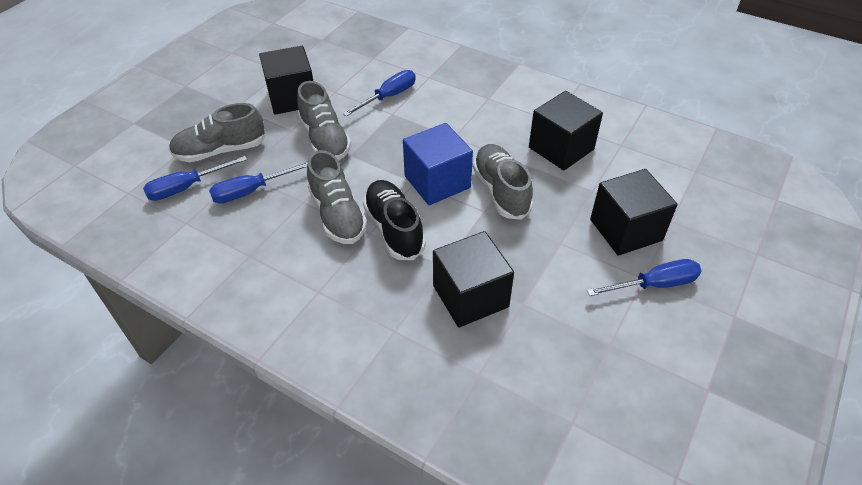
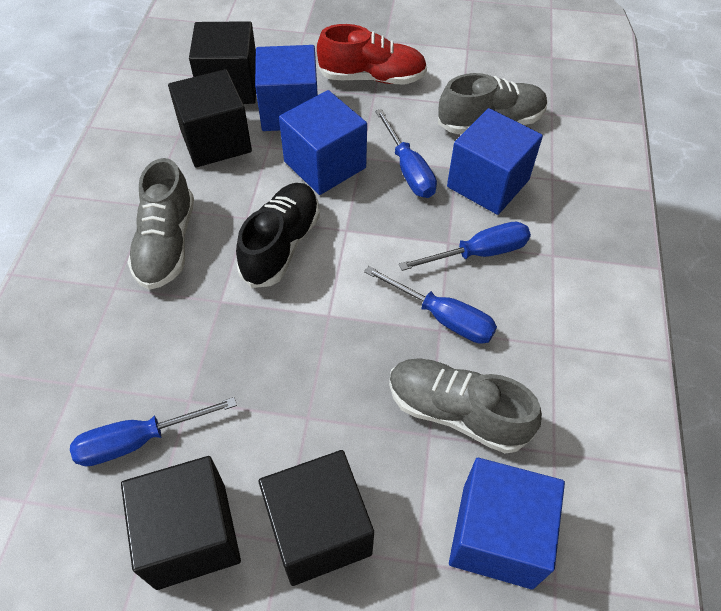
blue cube: 1 -> 4
grey shoe: 4 -> 3
red shoe: 0 -> 1

